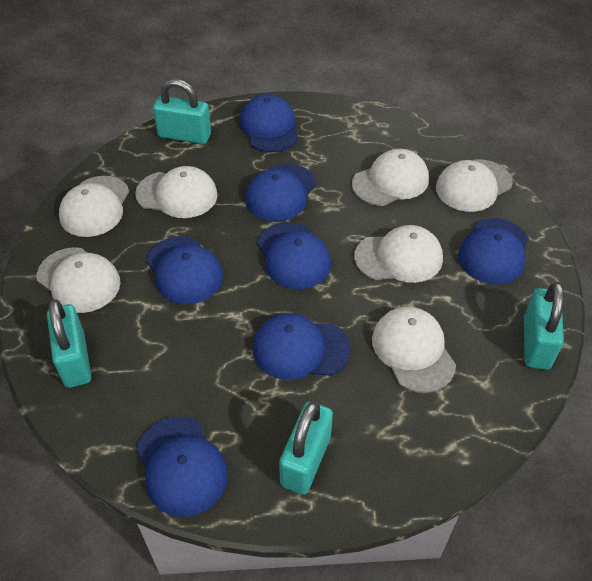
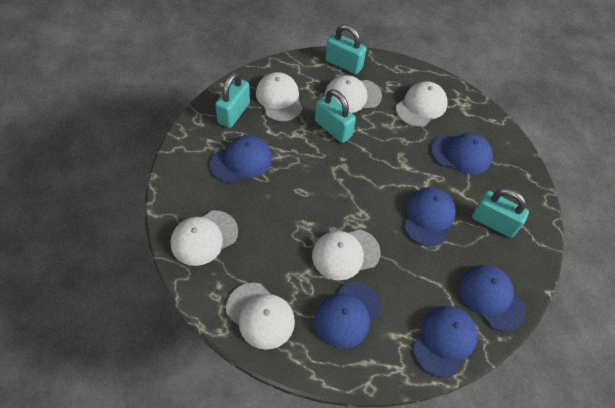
blue cap: 7 -> 6
white cap: 7 -> 6

